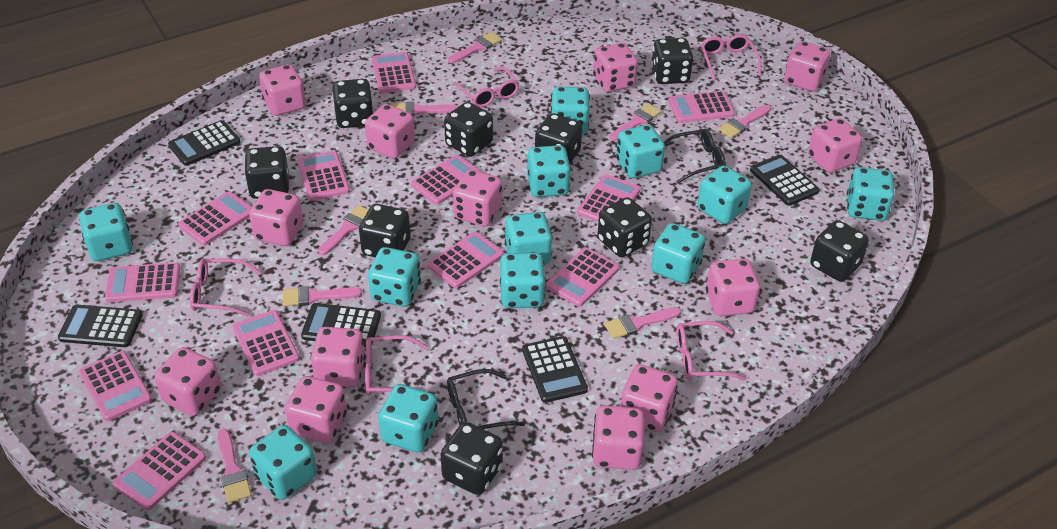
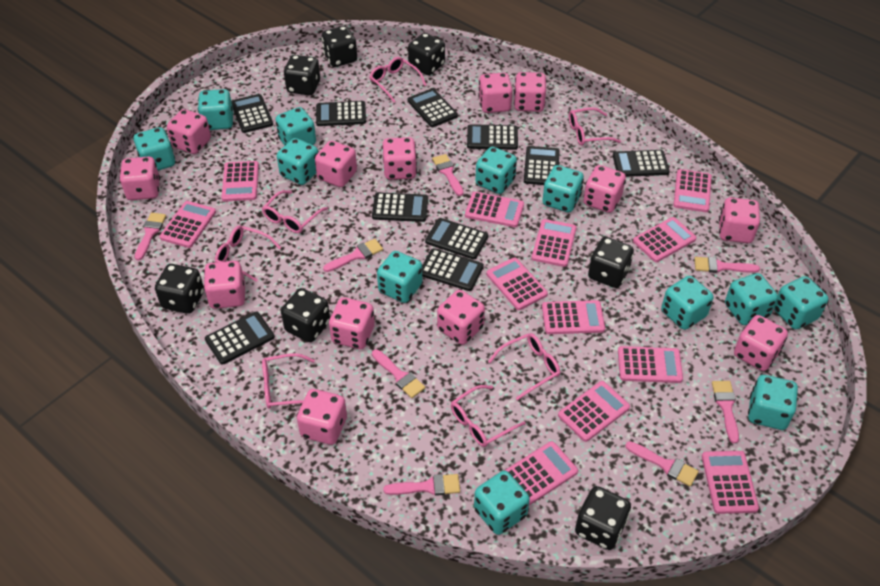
black calculator: 5 -> 10
black dice: 9 -> 7
black glasses: 2 -> 0
pink glasses: 5 -> 7

